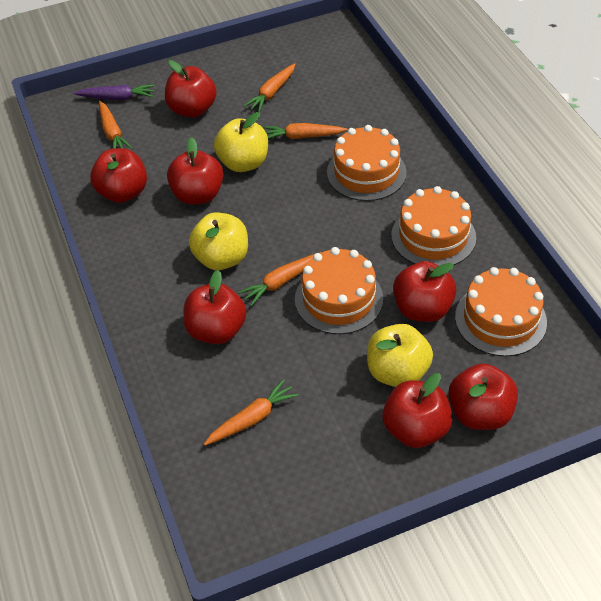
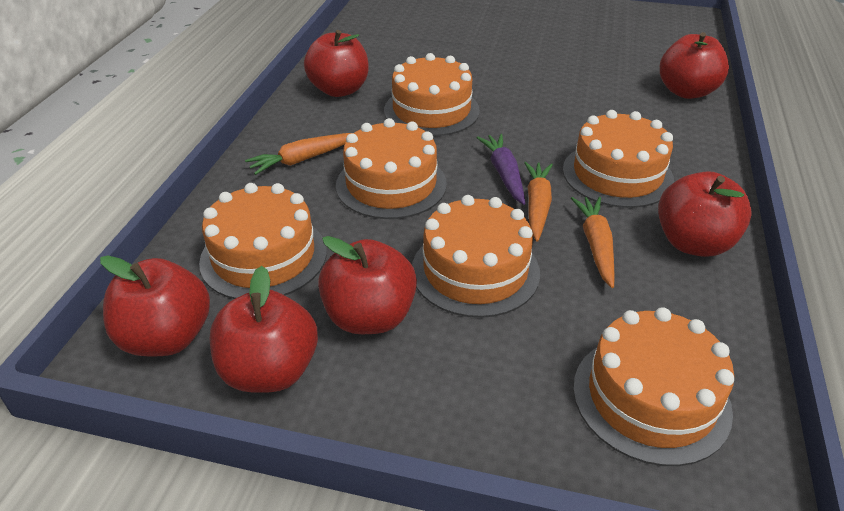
orange cake: 4 -> 6
orange carrot: 5 -> 3
red apple: 7 -> 6
yellow apple: 3 -> 0

